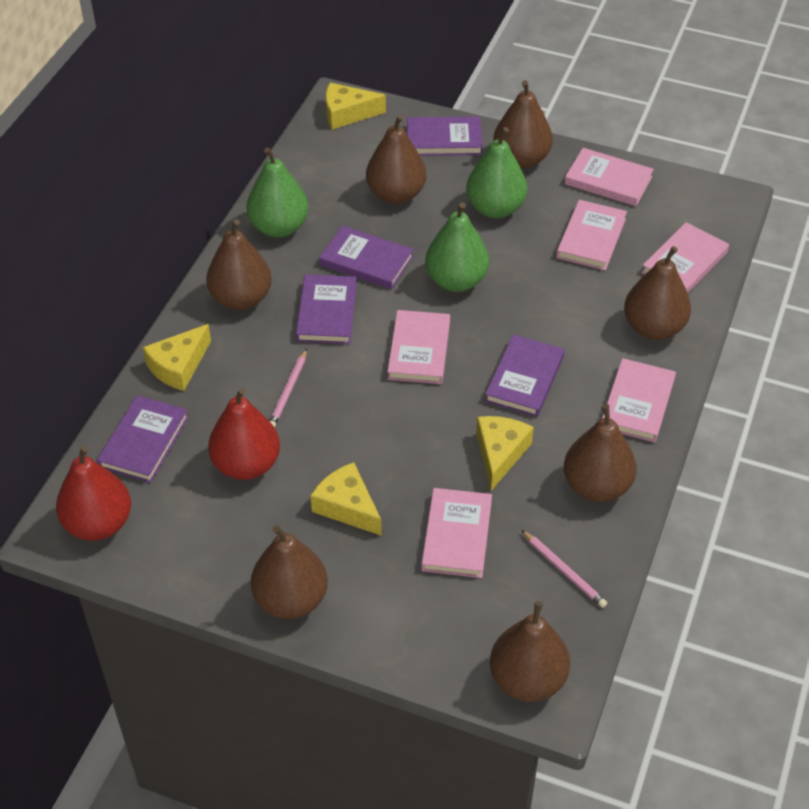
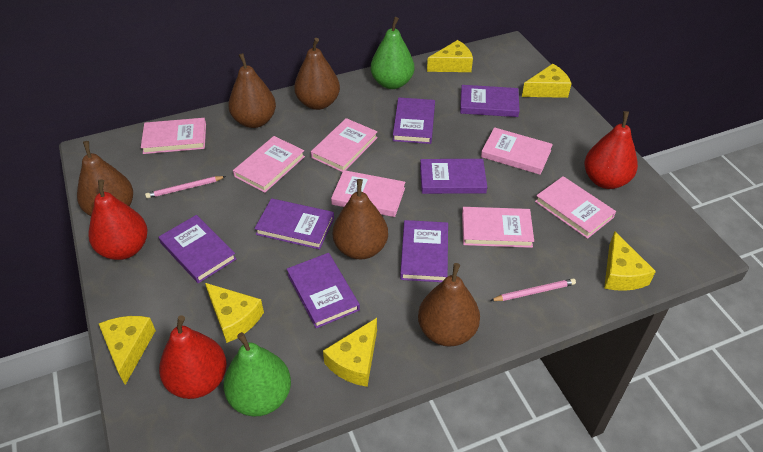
brown pear: 7 -> 5
green pear: 3 -> 2
pink book: 6 -> 7
purple book: 5 -> 7
red pear: 2 -> 3
yellow cheese: 4 -> 6

